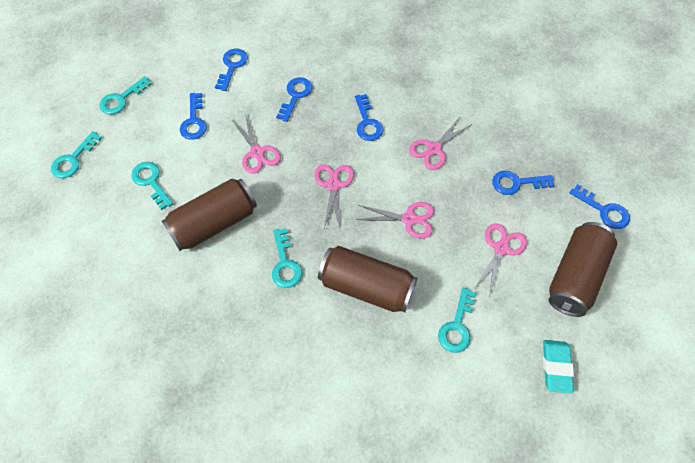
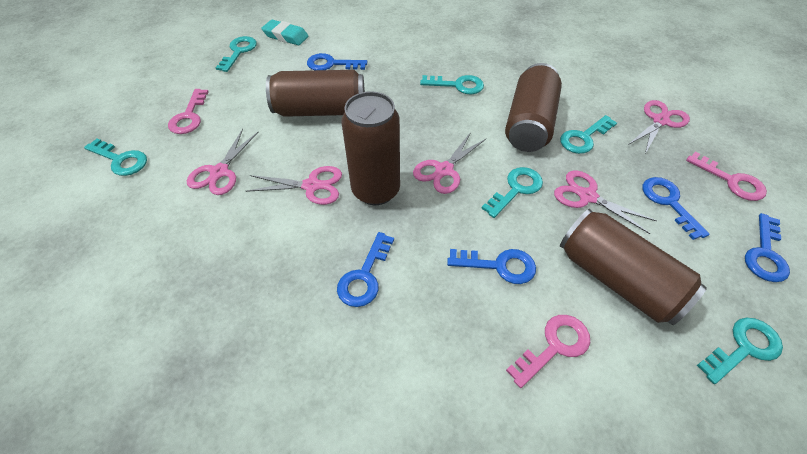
blue key: 6 -> 5
brown can: 3 -> 4
pink key: 0 -> 3
turquoise key: 5 -> 6

